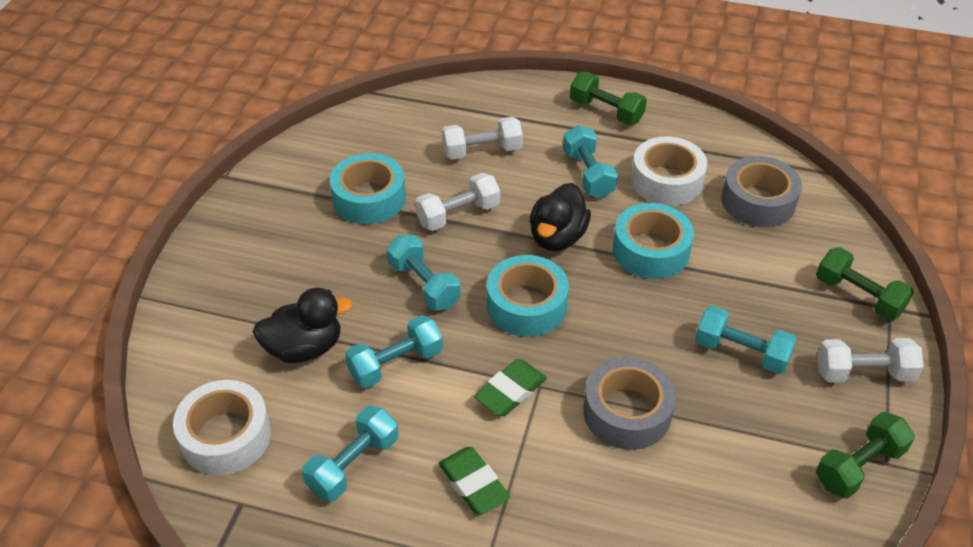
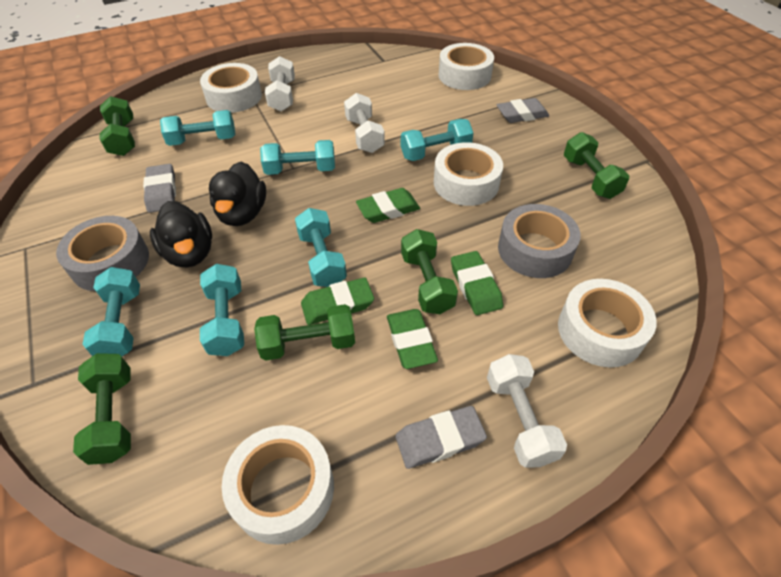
green dumbbell: 3 -> 5
green eraser: 2 -> 4
grey eraser: 0 -> 3
turquoise dumbbell: 5 -> 6
turquoise tape: 3 -> 0
white tape: 2 -> 5

